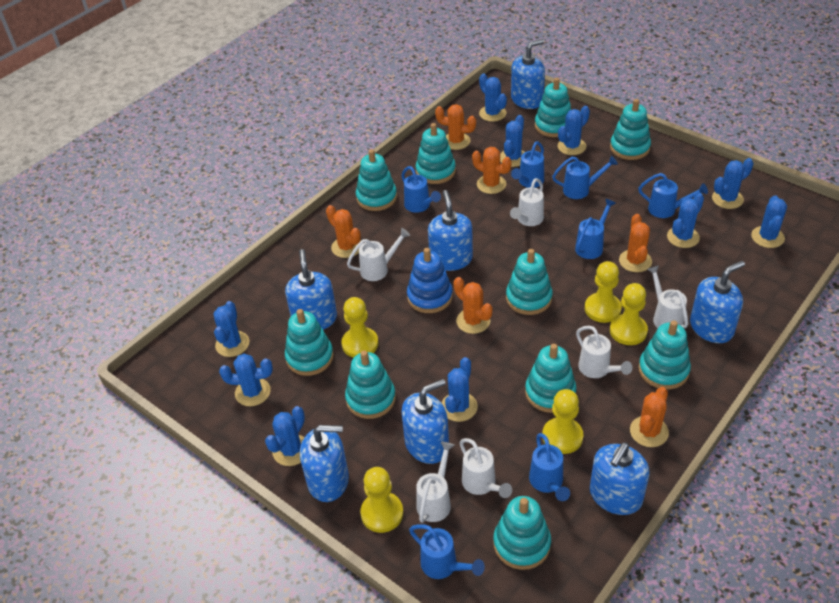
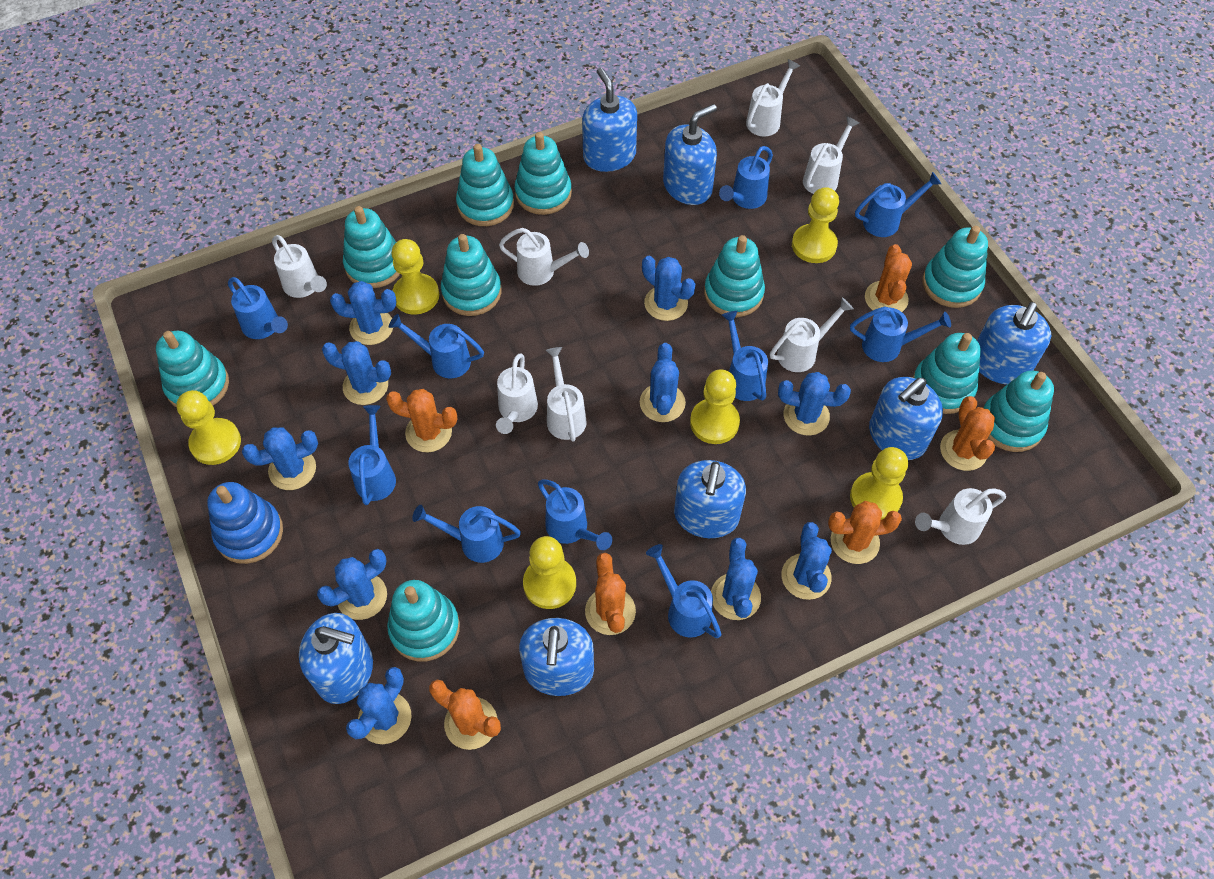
blue watering can: 7 -> 10
white watering can: 6 -> 8
yellow pawn: 5 -> 6

